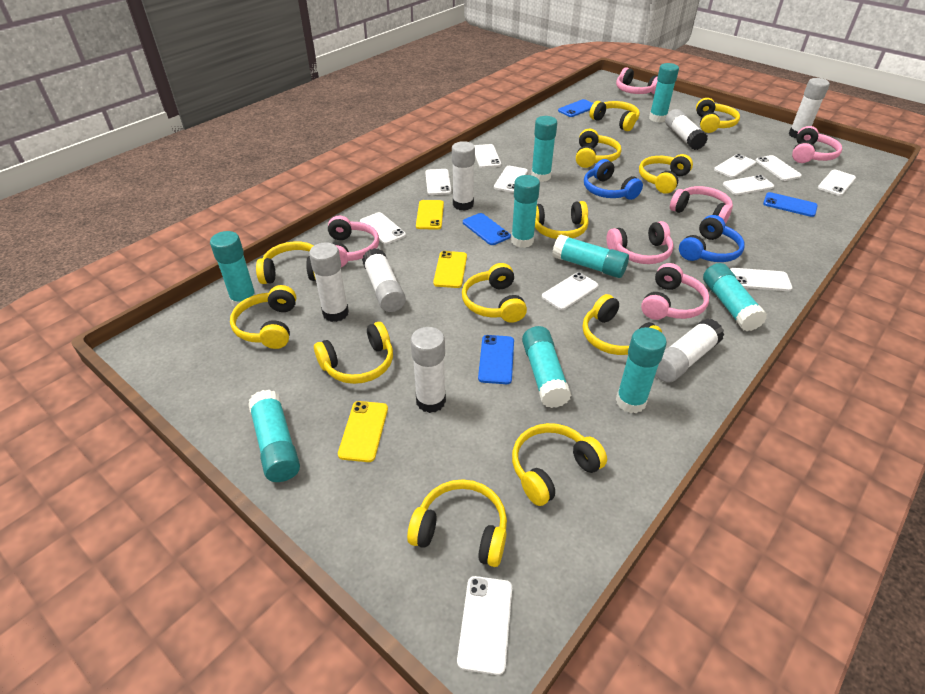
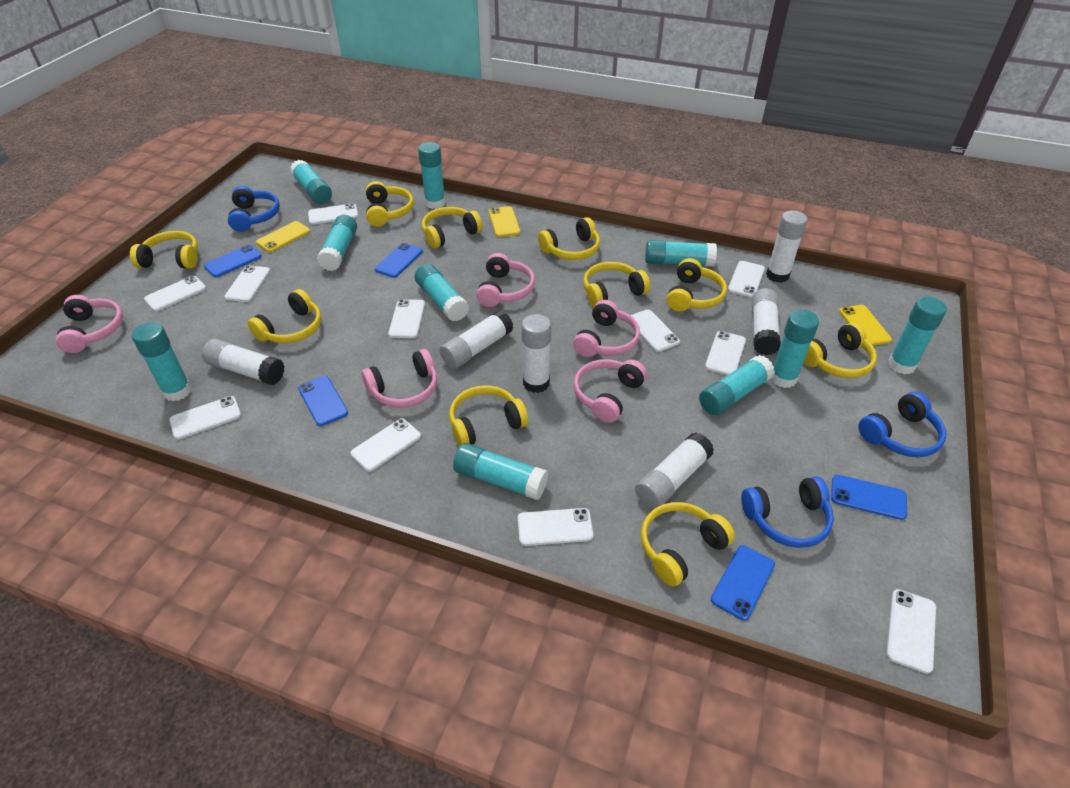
blue headphones: 2 -> 3
blue phone: 4 -> 5
pink headphones: 6 -> 5
turquoise glue stick: 9 -> 10
white glue stick: 7 -> 6
yellow headphones: 12 -> 10

